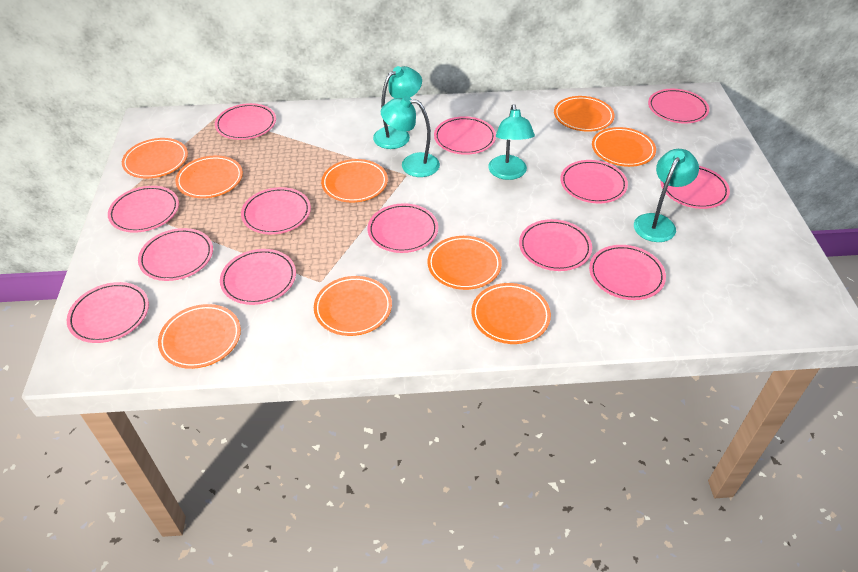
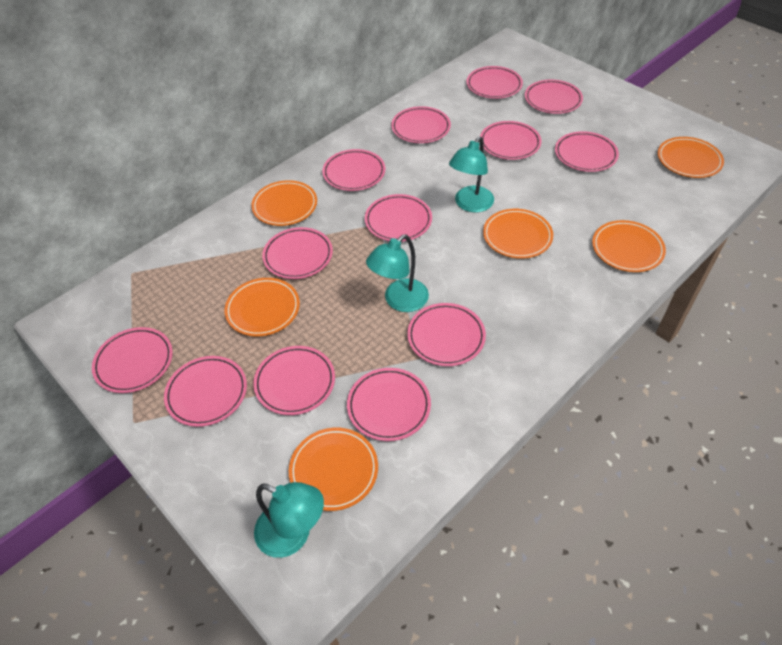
orange plate: 9 -> 6
turquoise lamp: 4 -> 3

